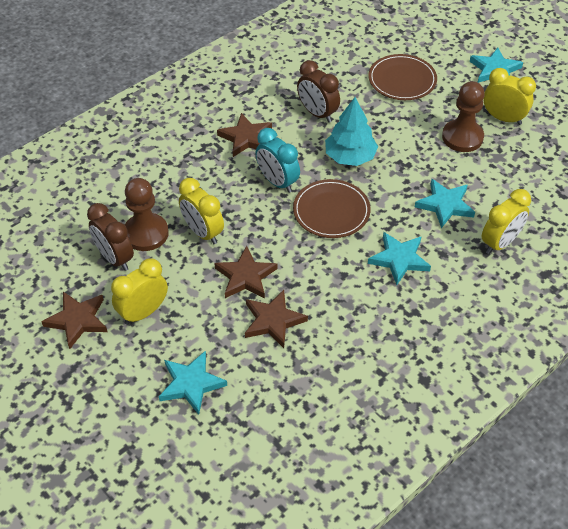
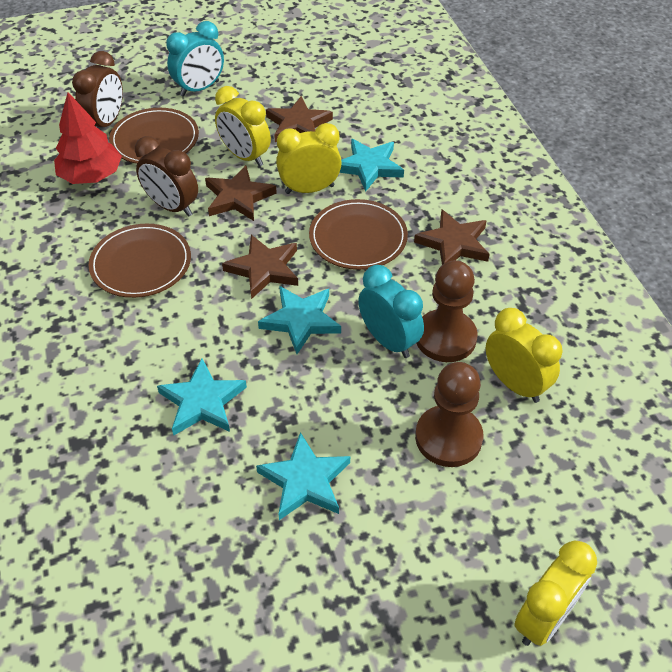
brown plate: 2 -> 3
red tree: 0 -> 1
turquoise clock: 1 -> 2
turquoise tree: 1 -> 0

